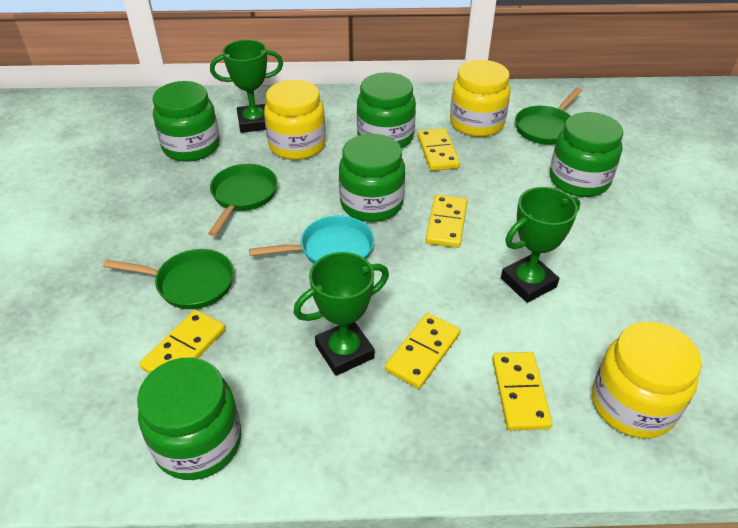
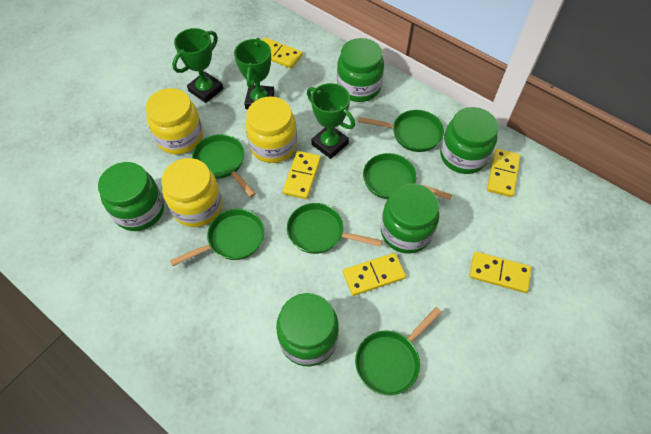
green pan: 3 -> 6
turquoise pan: 1 -> 0

